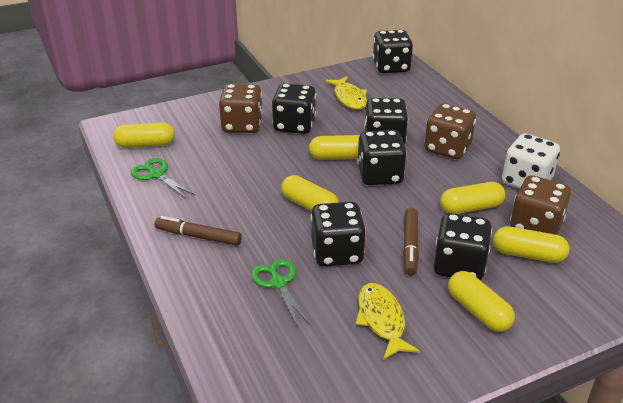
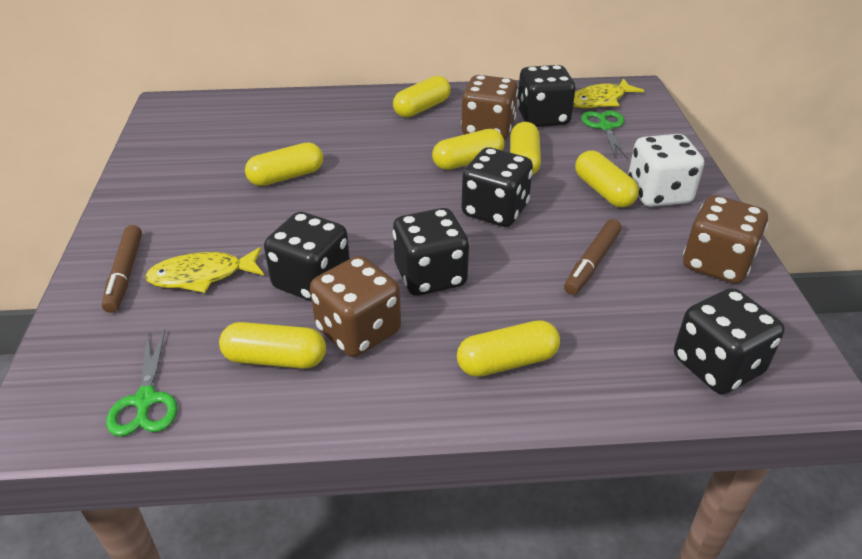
black dice: 6 -> 5
yellow capsule: 6 -> 7

